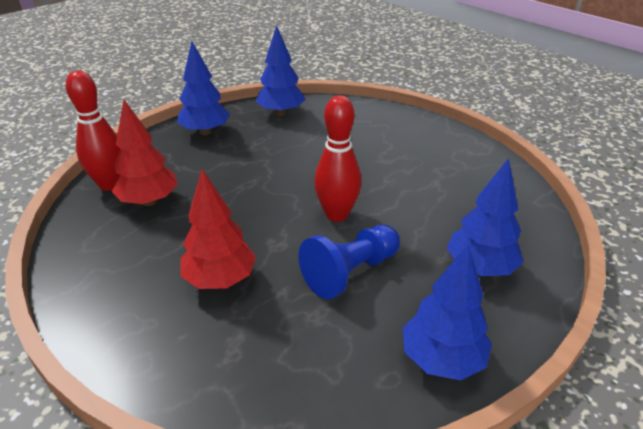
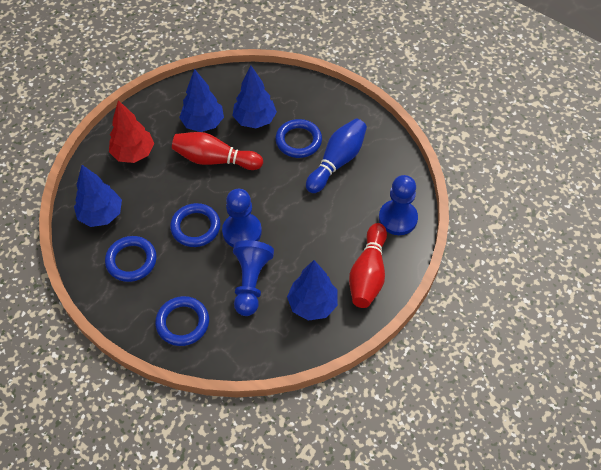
blue bowling pin: 0 -> 1
blue pawn: 1 -> 3
blue ring: 0 -> 4
red tree: 2 -> 1

